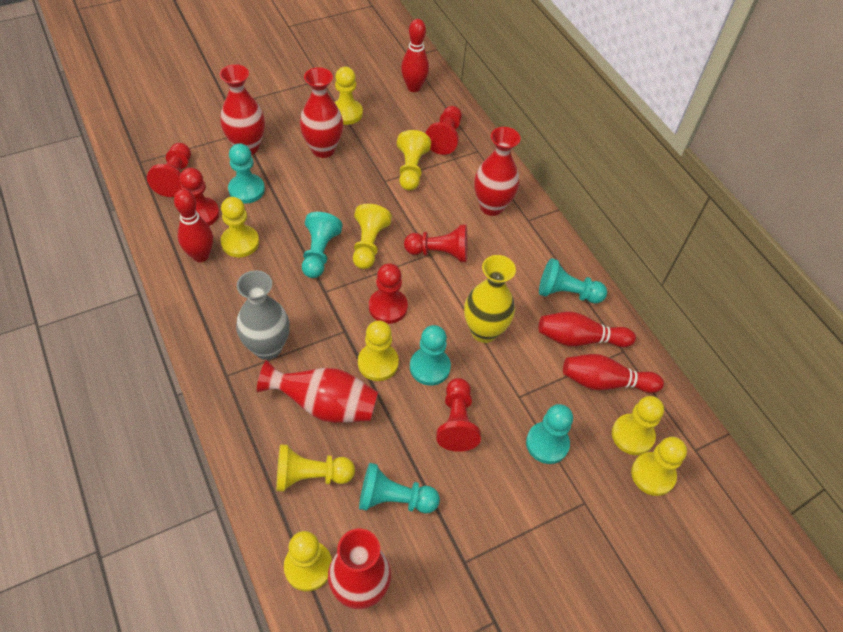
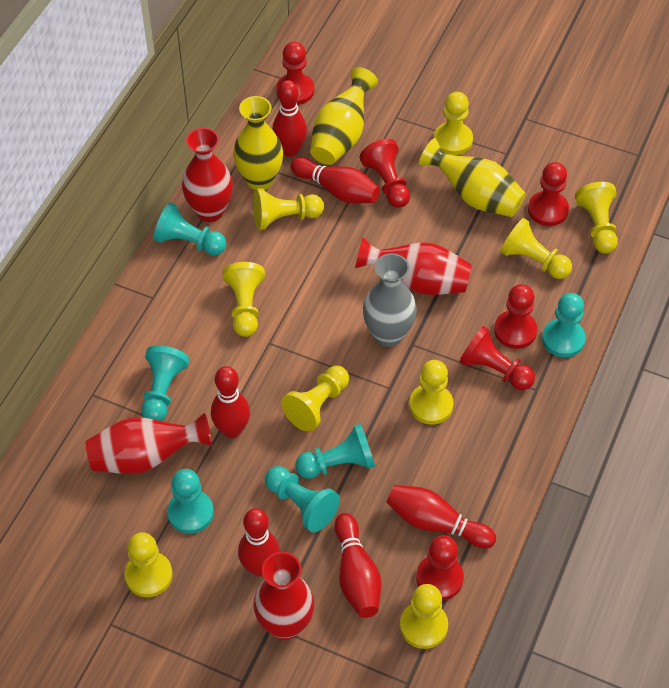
red bowling pin: 4 -> 6
red vase: 5 -> 4
yellow vase: 1 -> 3

